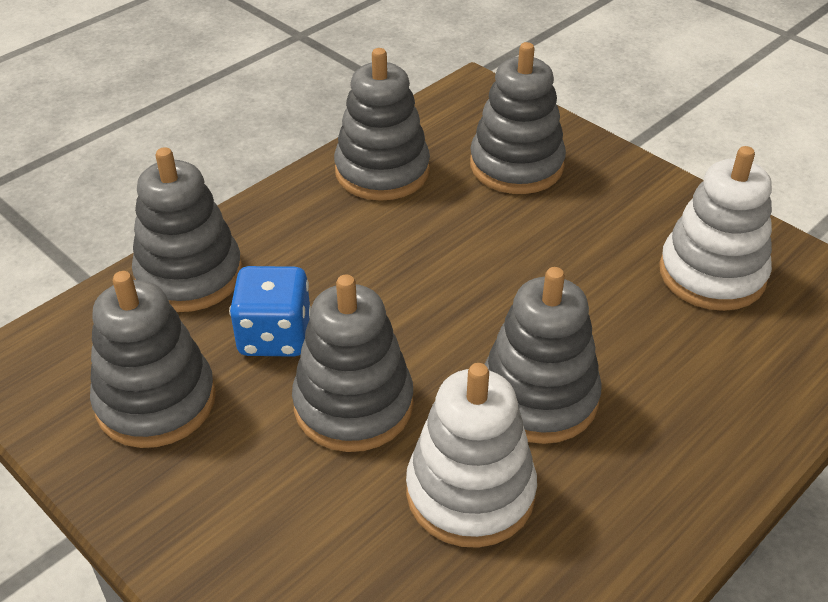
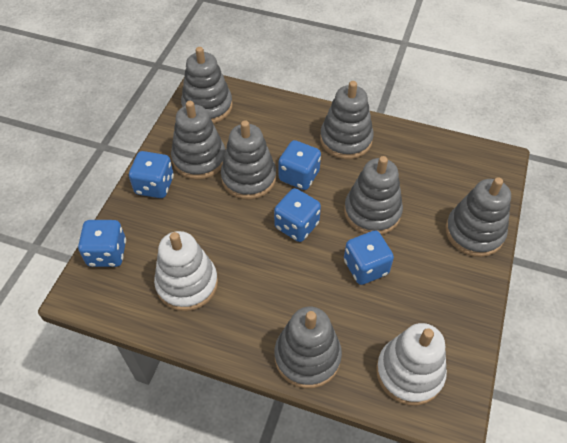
blue dice: 1 -> 5
grey stacking toy: 6 -> 7

